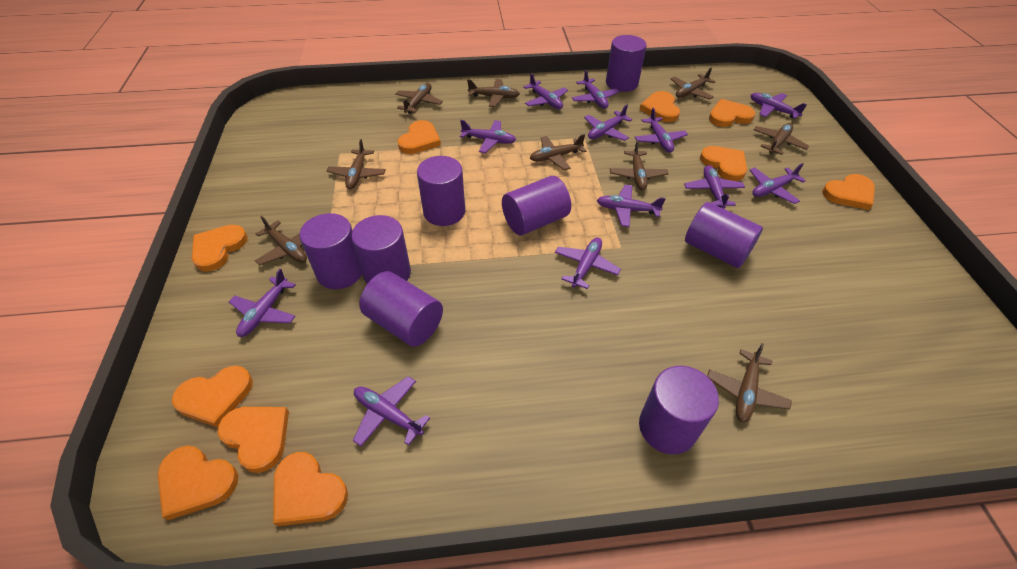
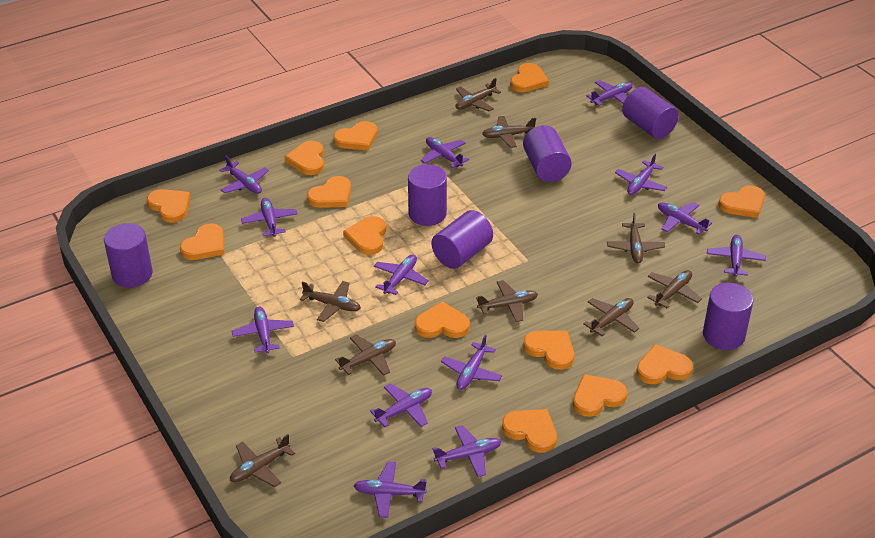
orange heart: 10 -> 13
purple cylinder: 8 -> 6
purple plane: 12 -> 13

